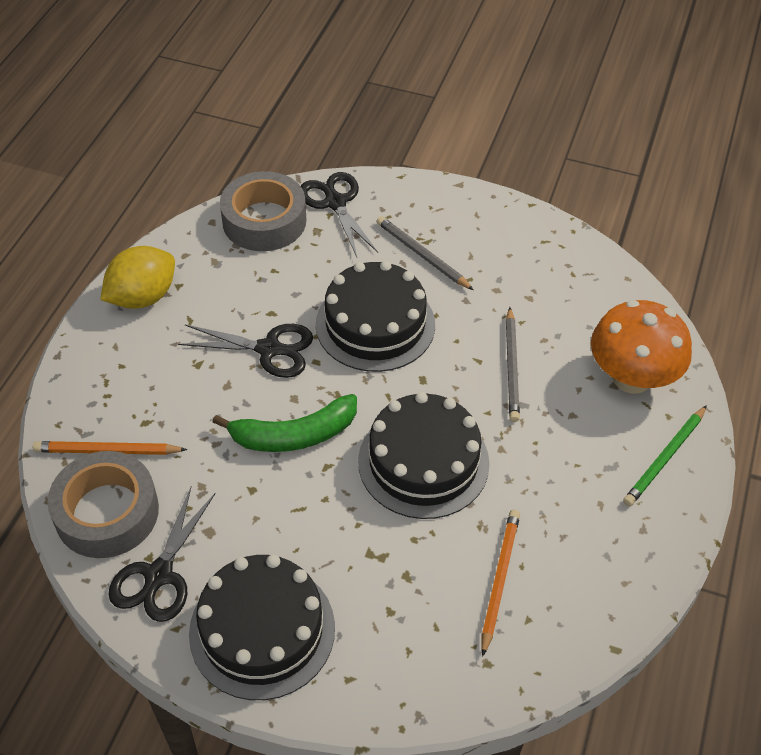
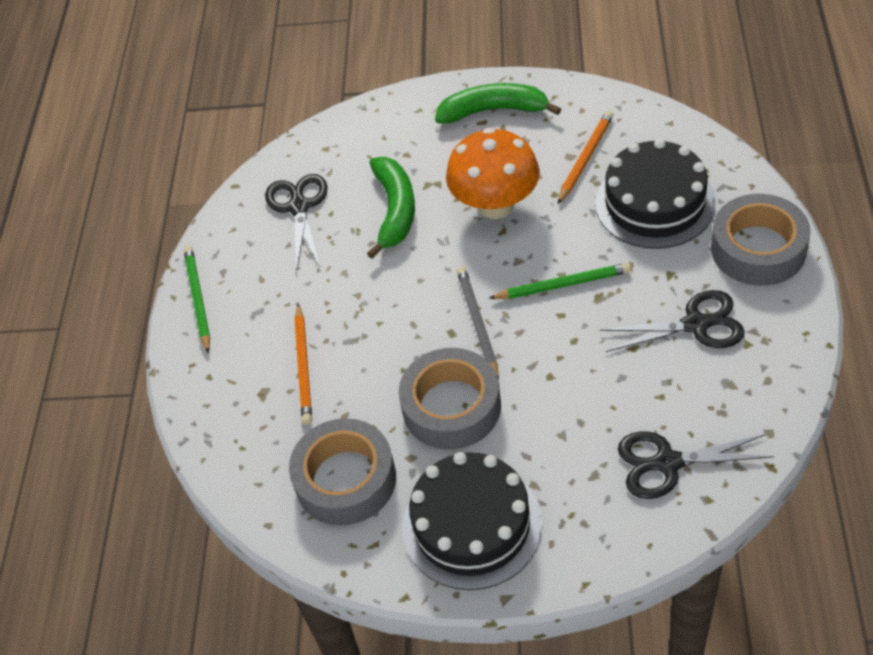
black cake: 3 -> 2
green banana: 1 -> 2
green pencil: 1 -> 2
grey pencil: 2 -> 1
grey tape: 2 -> 3
yellow lemon: 1 -> 0

